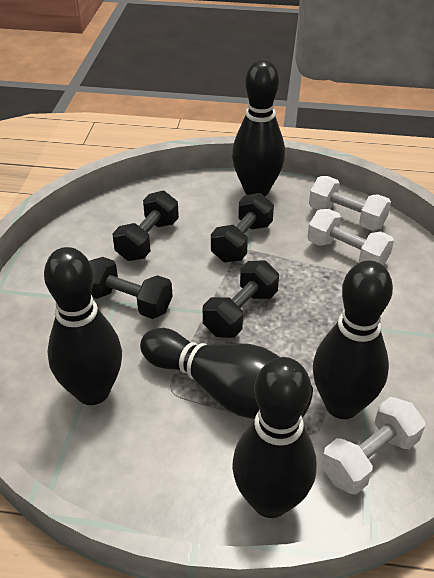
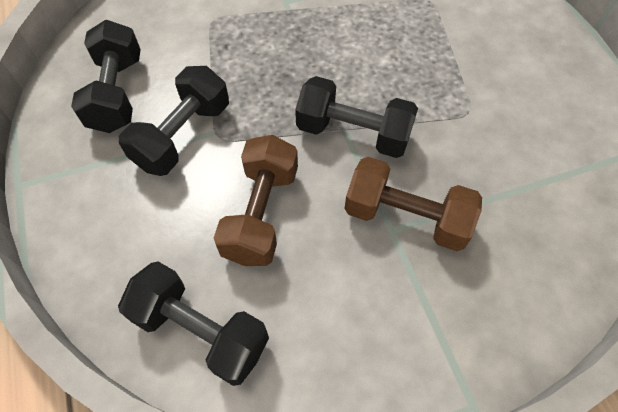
black bowling pin: 5 -> 0
brown dumbbell: 0 -> 2
white dumbbell: 3 -> 0

